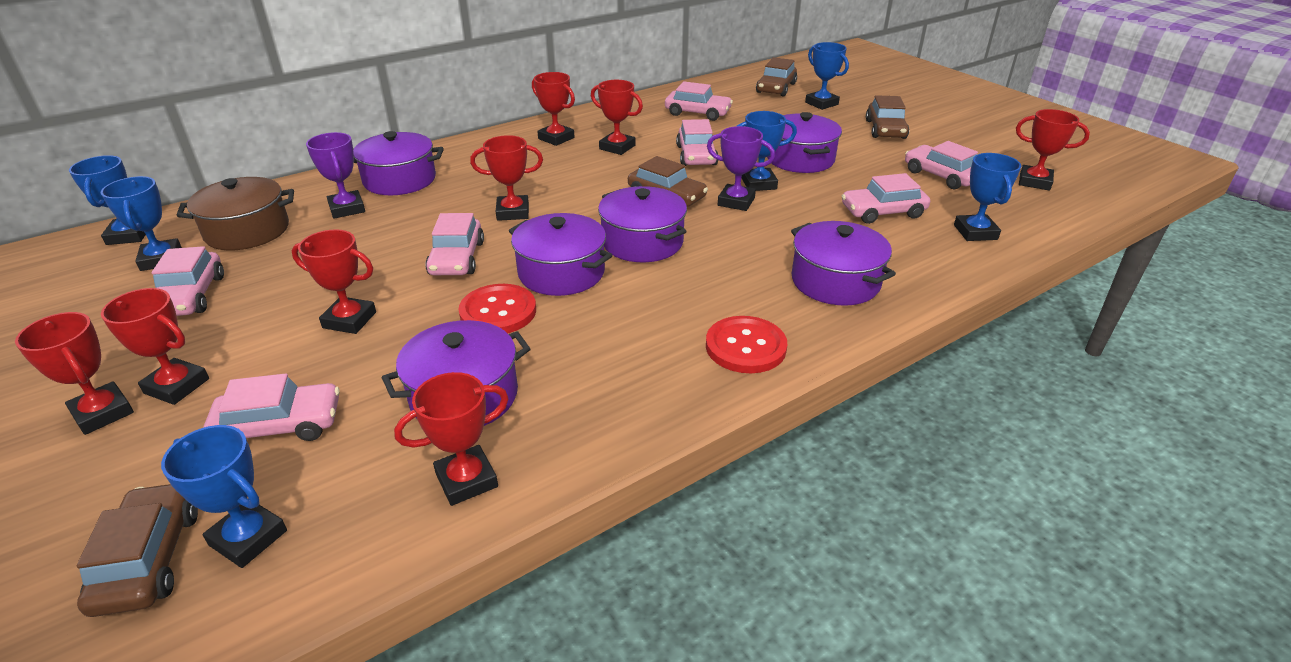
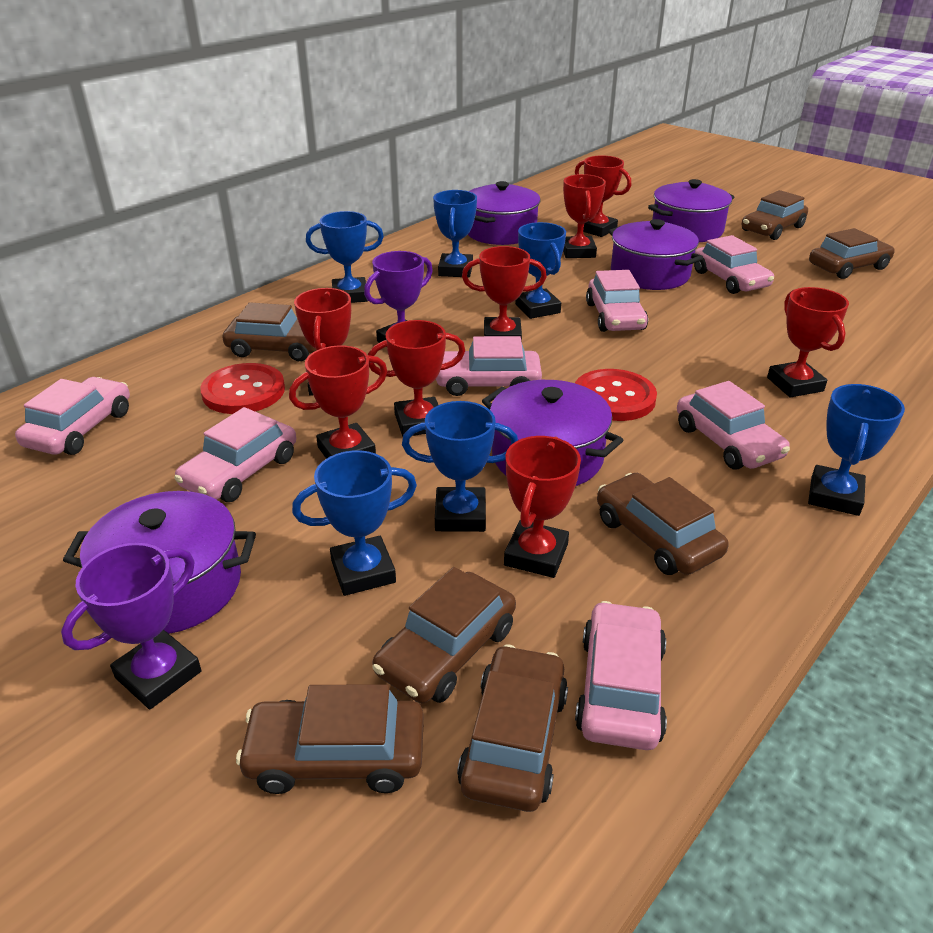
brown car: 4 -> 7
brown pot: 1 -> 0
purple pot: 6 -> 5

